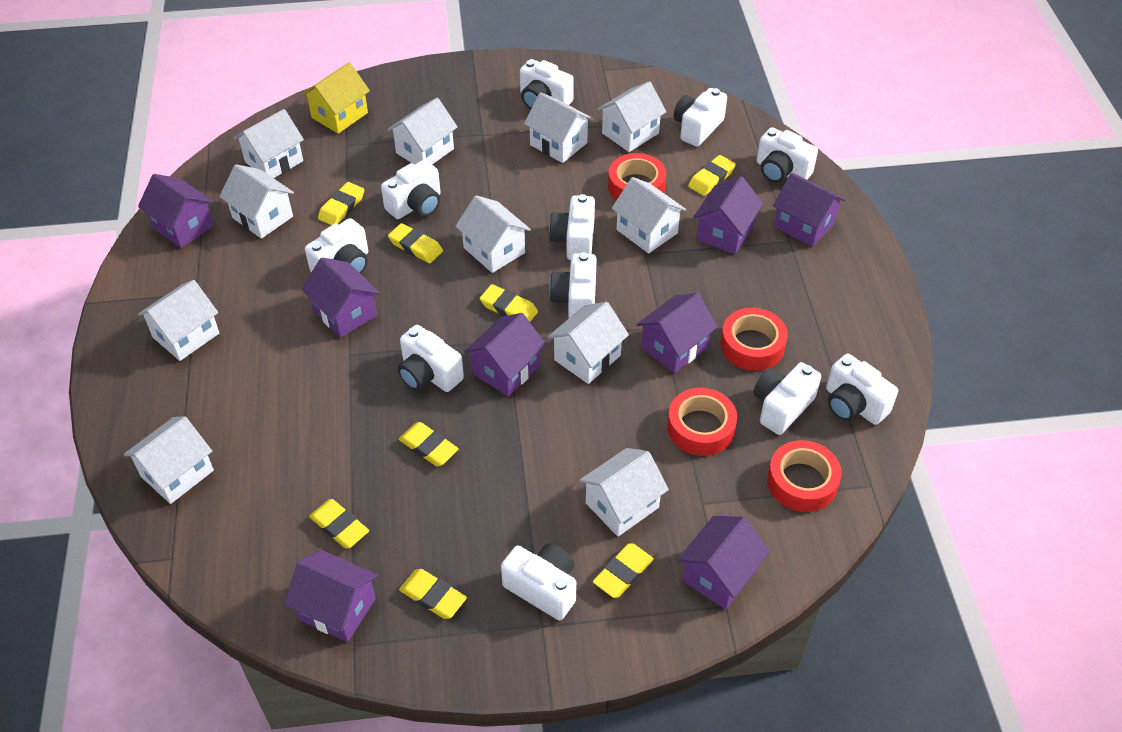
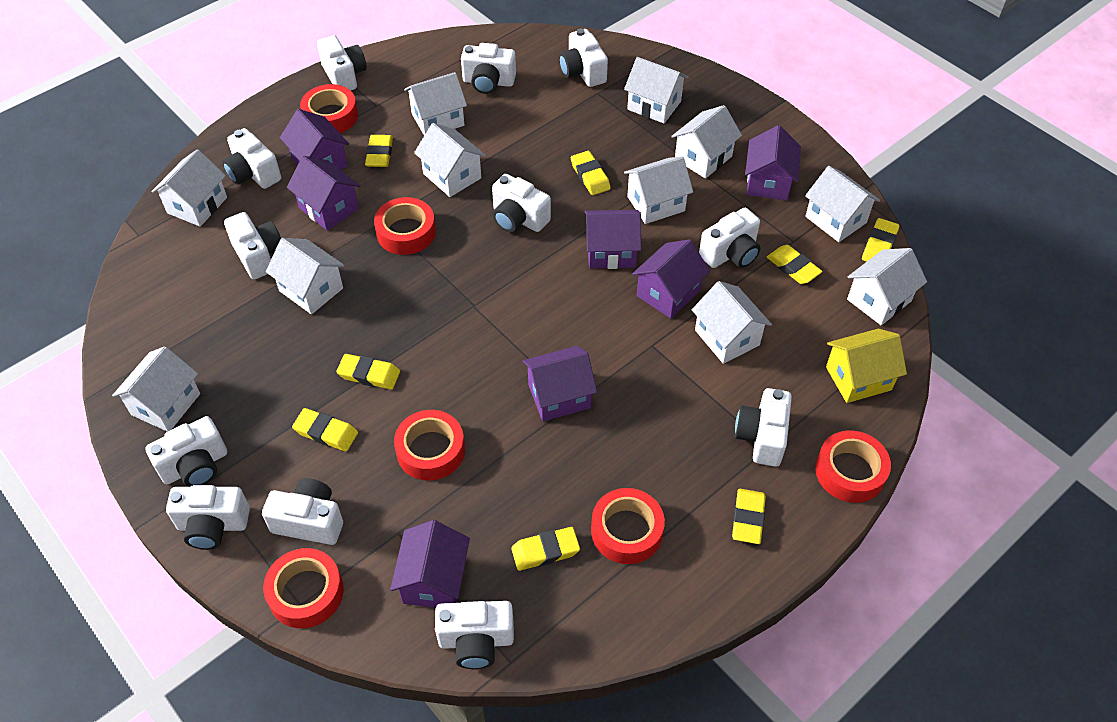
purple house: 8 -> 7
red tape: 4 -> 6
white camera: 11 -> 12

